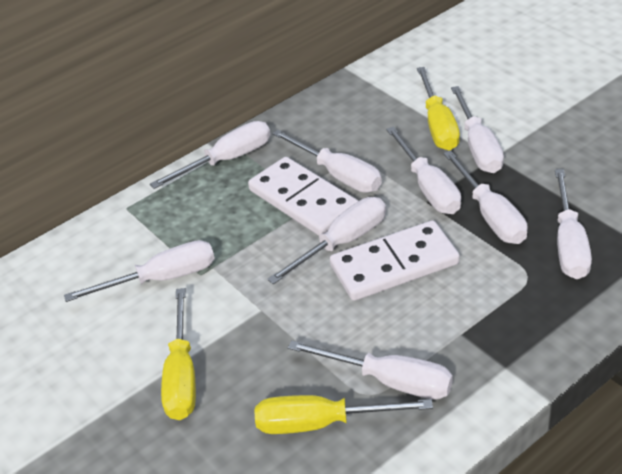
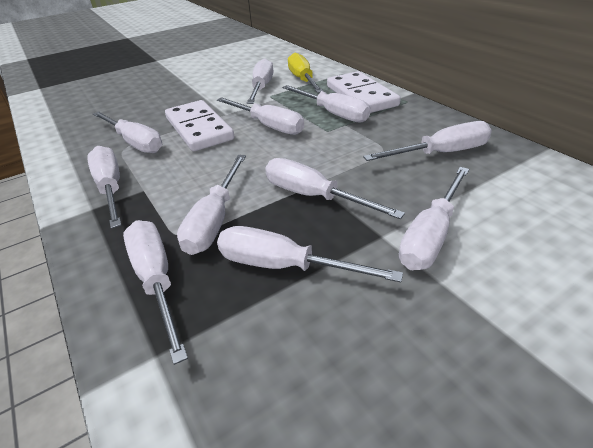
white screwdriver: 9 -> 11
yellow screwdriver: 3 -> 1

